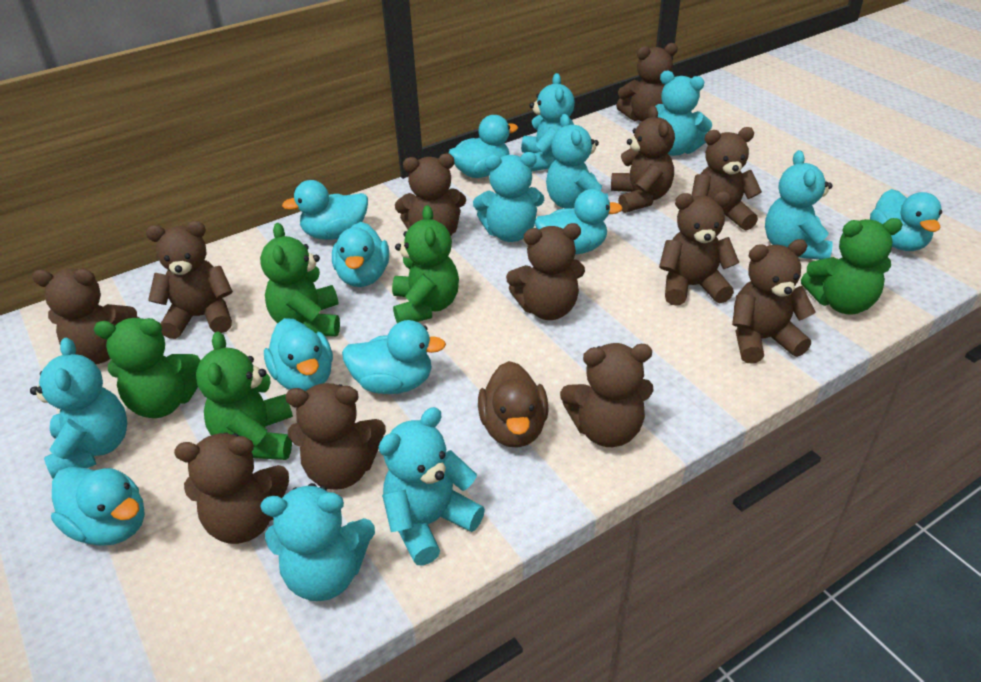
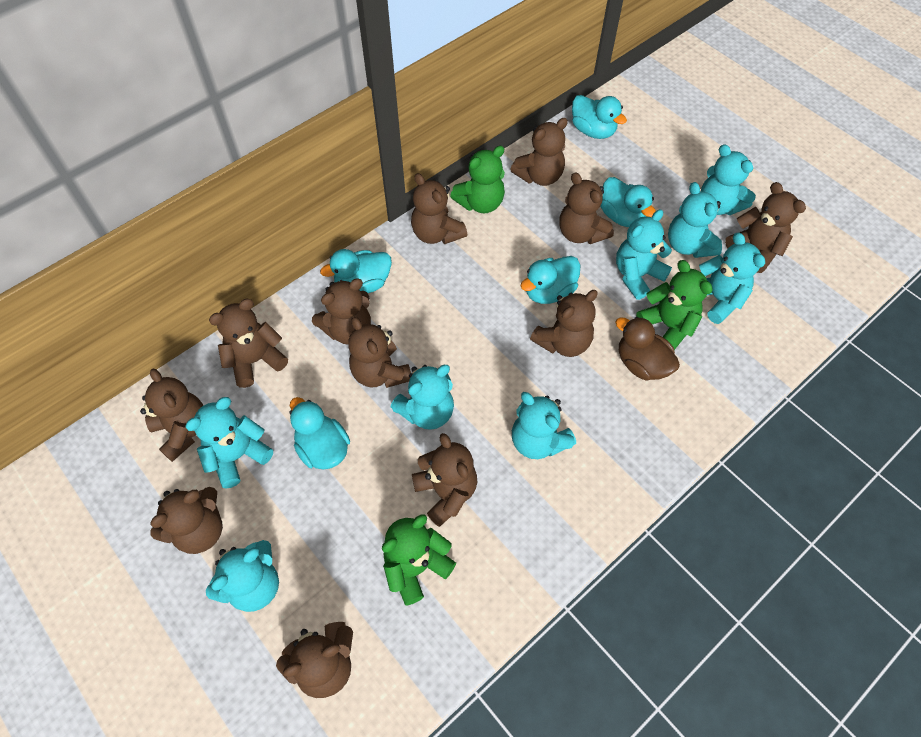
green teddy bear: 5 -> 3
turquoise duck: 8 -> 5

